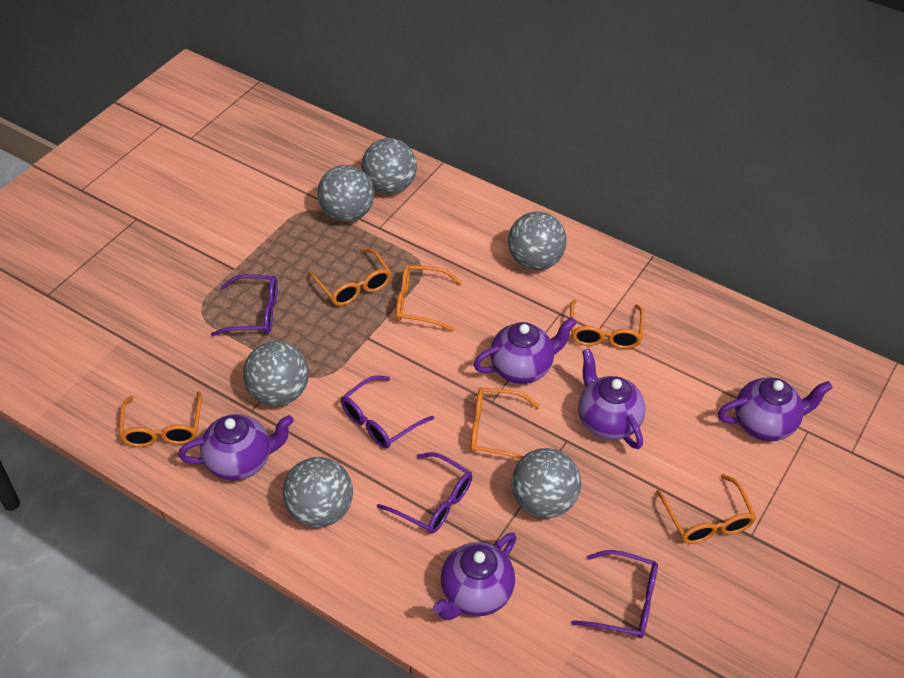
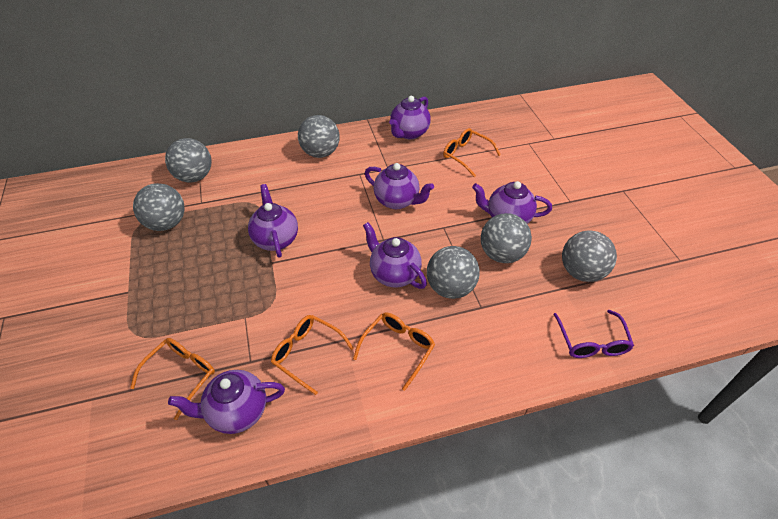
orange glasses: 6 -> 4
purple glasses: 4 -> 1
purple teapot: 5 -> 6

